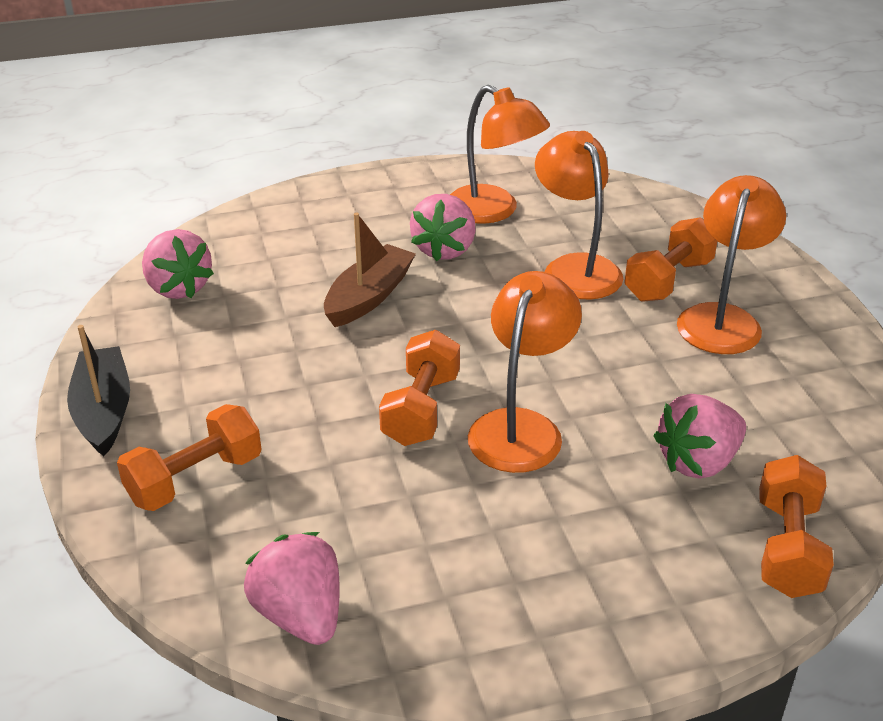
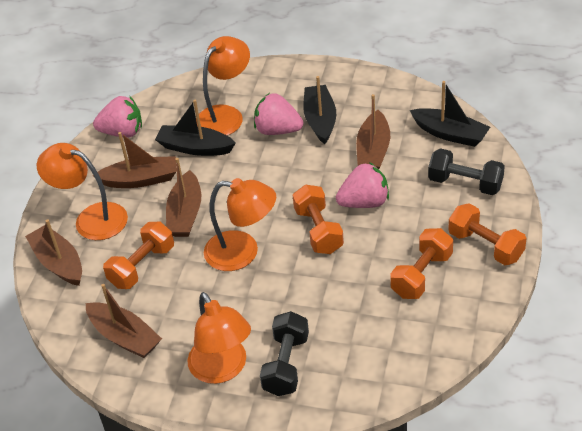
black boat: 1 -> 3
black dumbbell: 0 -> 2
brown boat: 1 -> 5
pink strawberry: 4 -> 3

